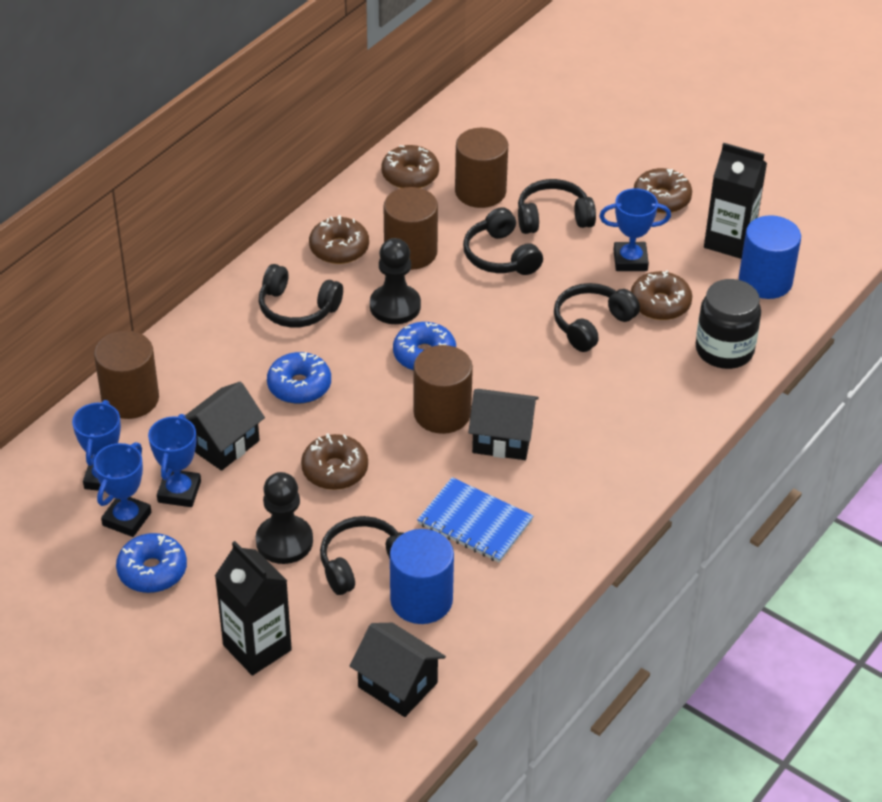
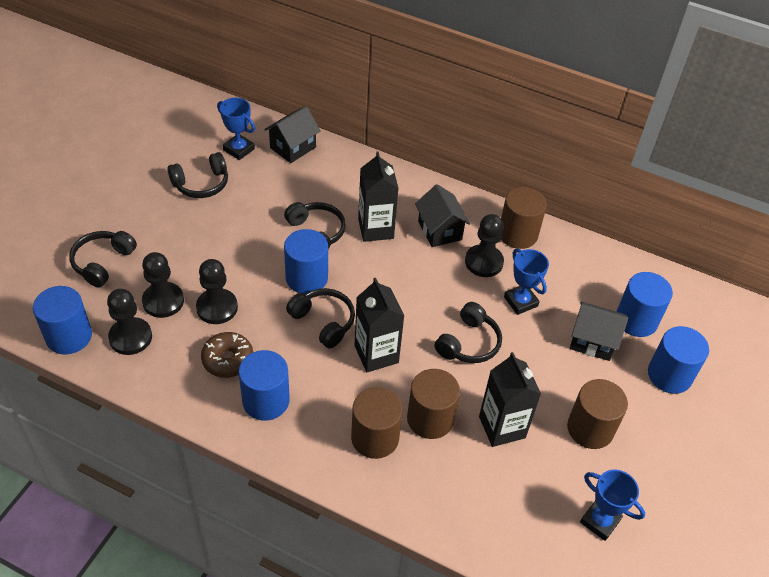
black carton: 2 -> 3
black jar: 1 -> 0
black pawn: 2 -> 4
blue cylinder: 2 -> 5
blue donut: 3 -> 0
blue notebook: 1 -> 0
blue trophy: 4 -> 3
brown donut: 5 -> 1

